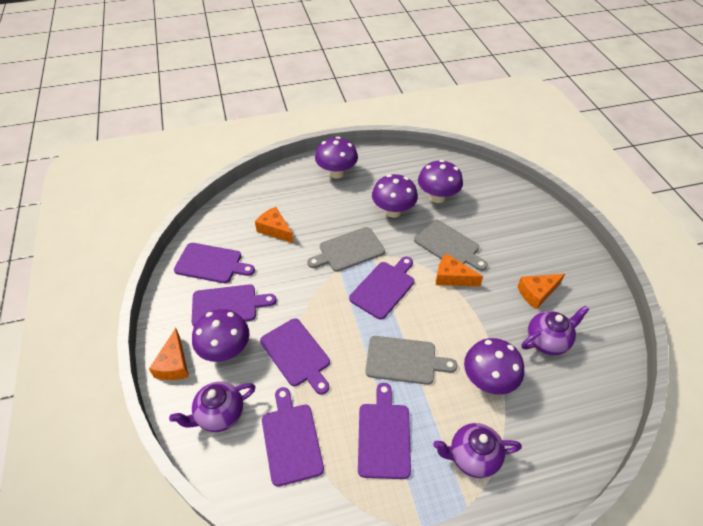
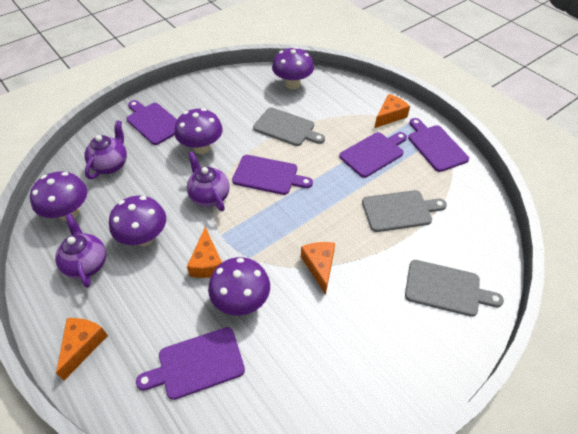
purple cutting board: 6 -> 5

